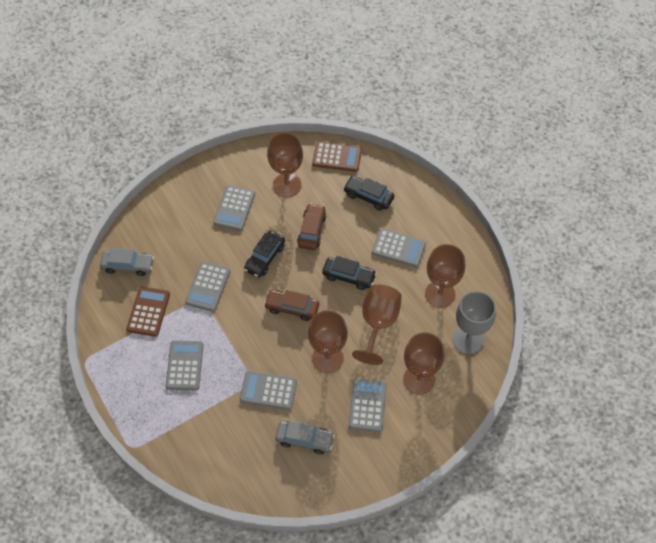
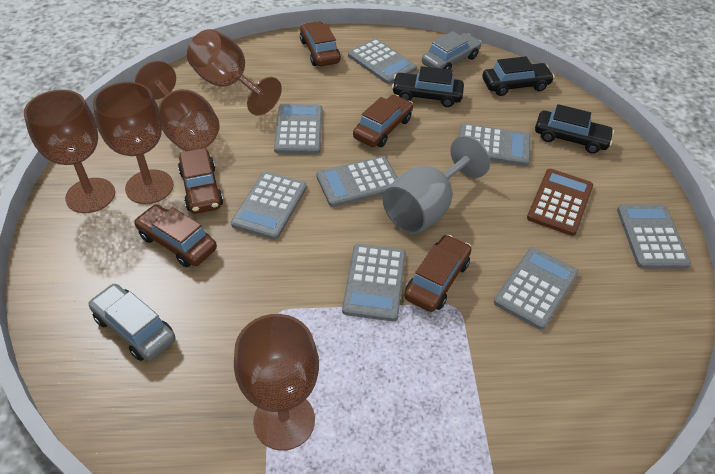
brown calculator: 2 -> 1
brown car: 2 -> 5
grey calculator: 6 -> 8

